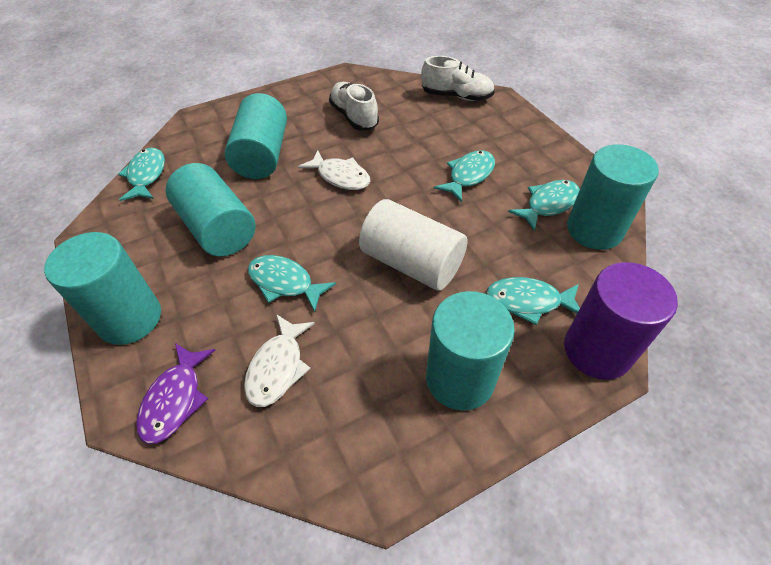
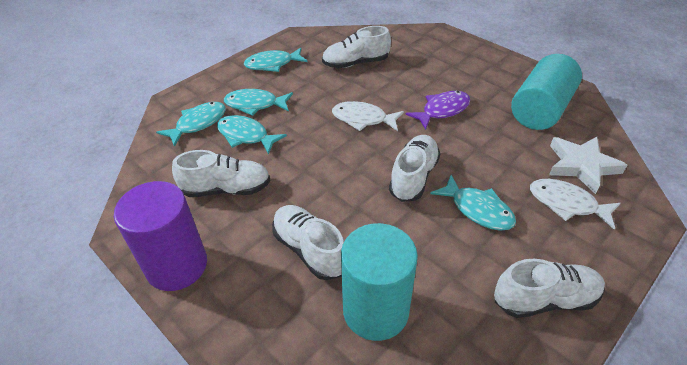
turquoise cylinder: 5 -> 2
white cylinder: 1 -> 0
white shoe: 2 -> 5
white star: 0 -> 1

